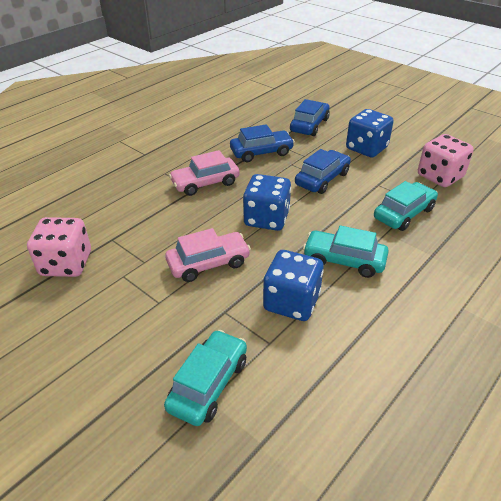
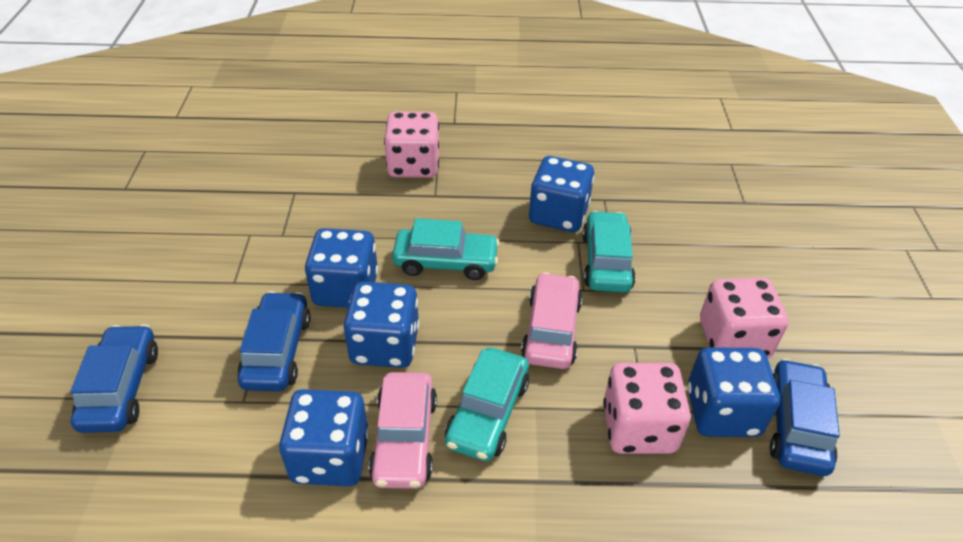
blue dice: 3 -> 5
pink dice: 2 -> 3

